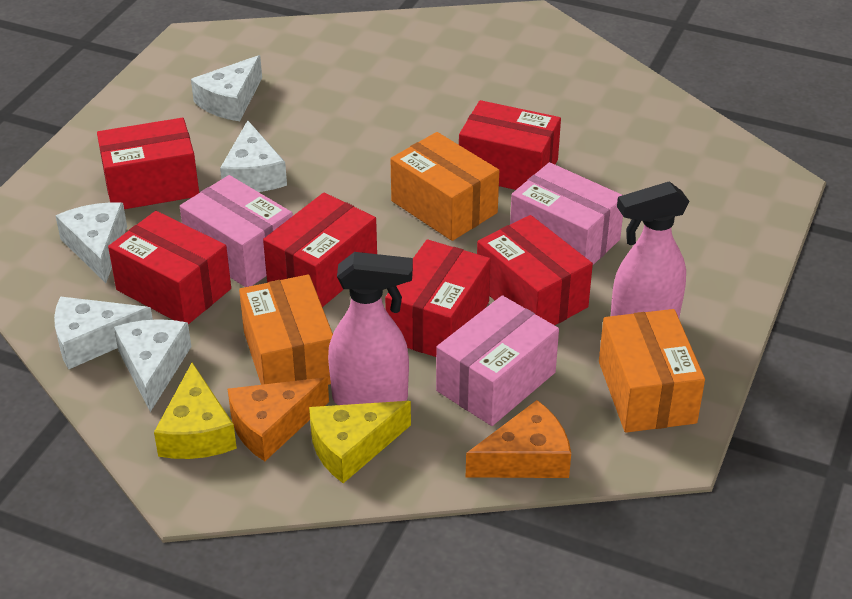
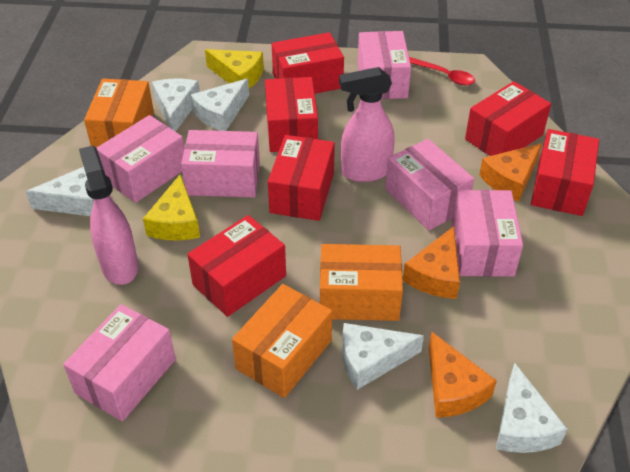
orange cheese: 2 -> 3
pink box: 3 -> 6
red spoon: 0 -> 1

